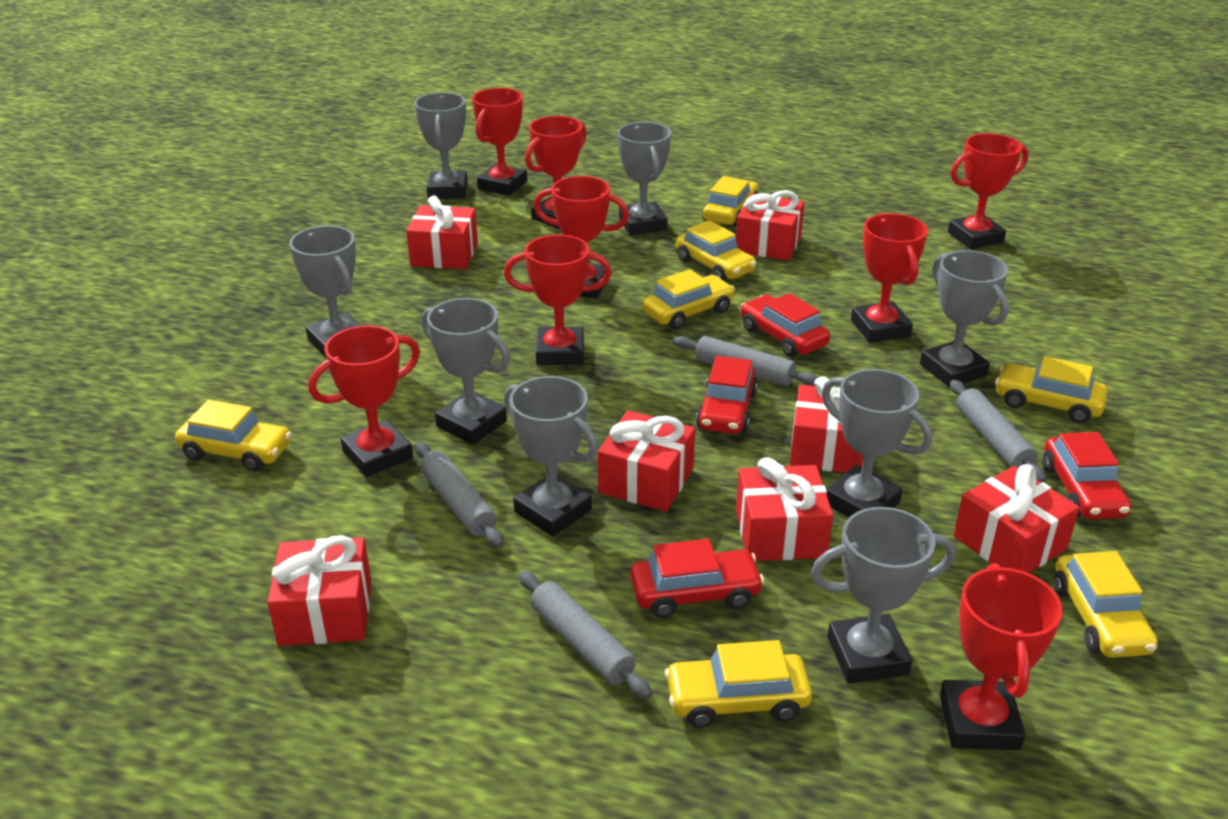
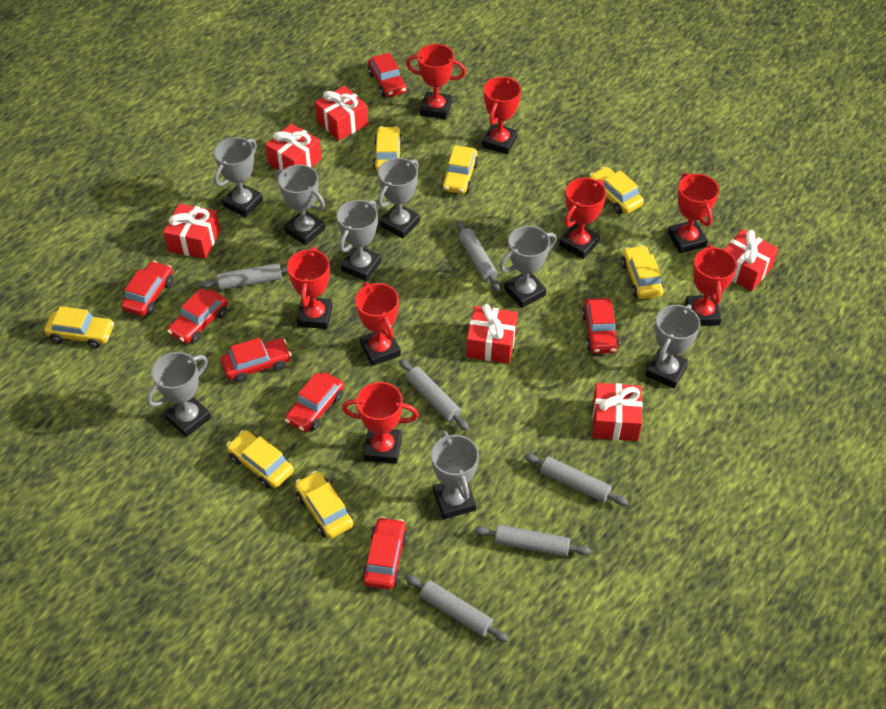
grey rolling pin: 4 -> 6
red car: 4 -> 7
red gift: 7 -> 6

